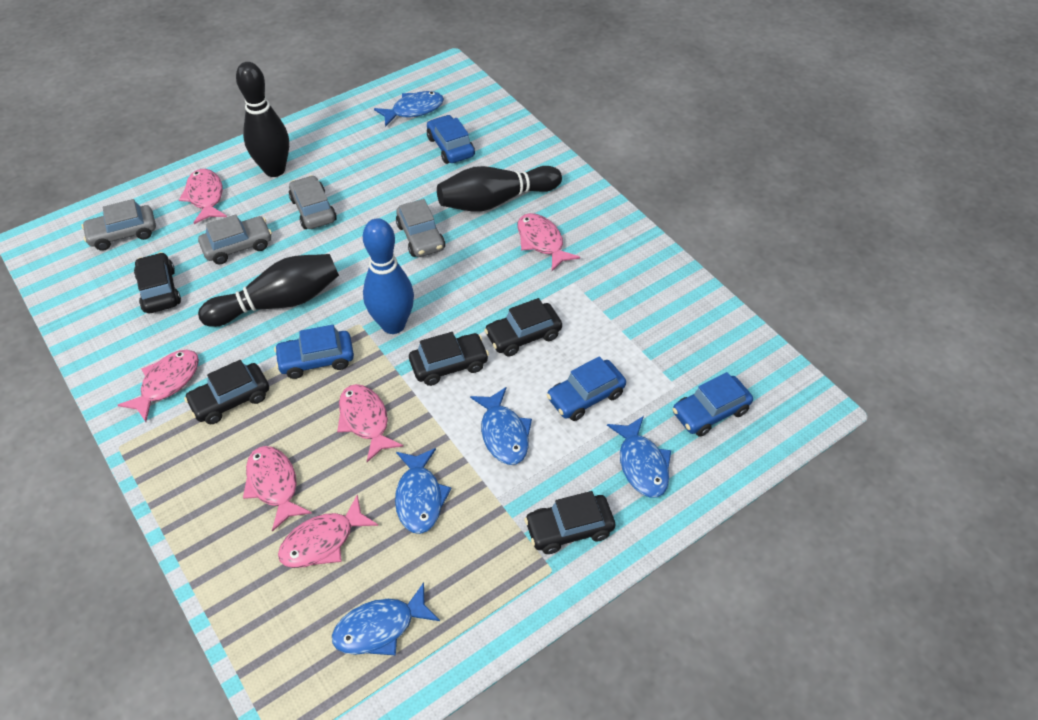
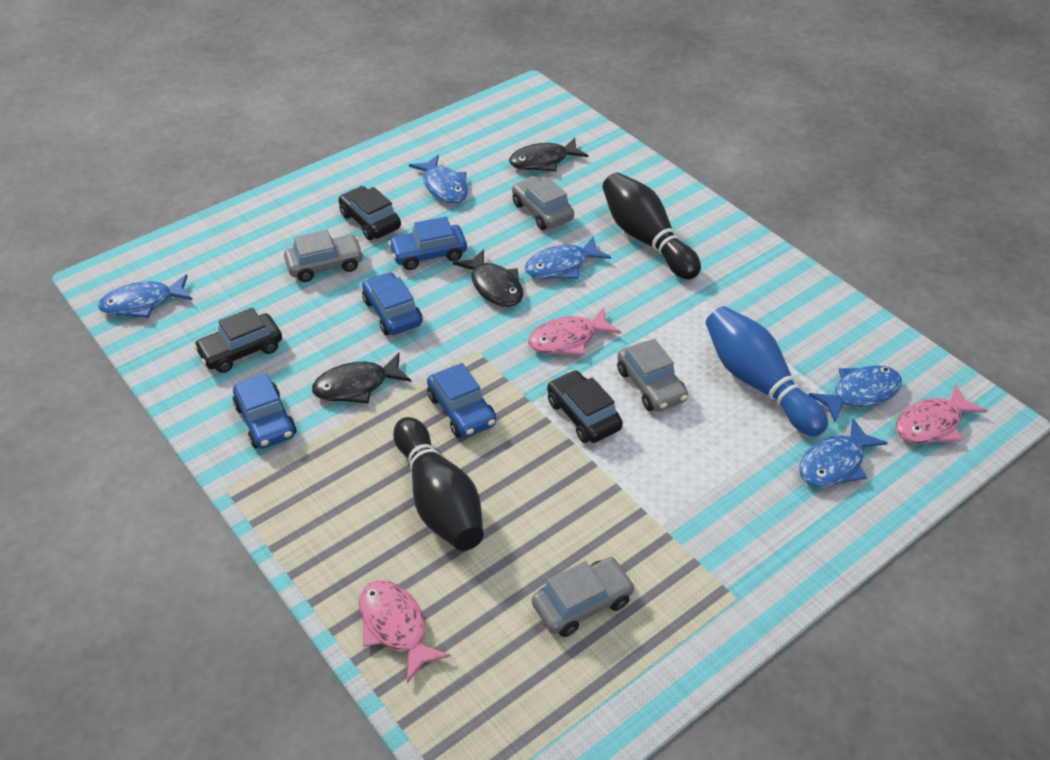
black bowling pin: 3 -> 2
black car: 5 -> 3
black fish: 0 -> 3
pink fish: 6 -> 3

